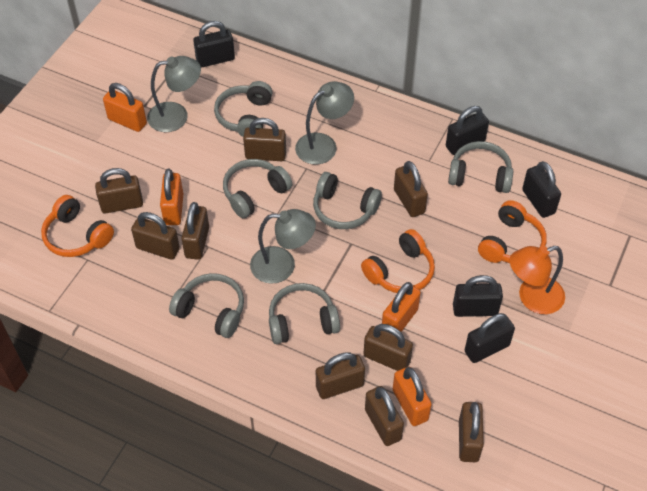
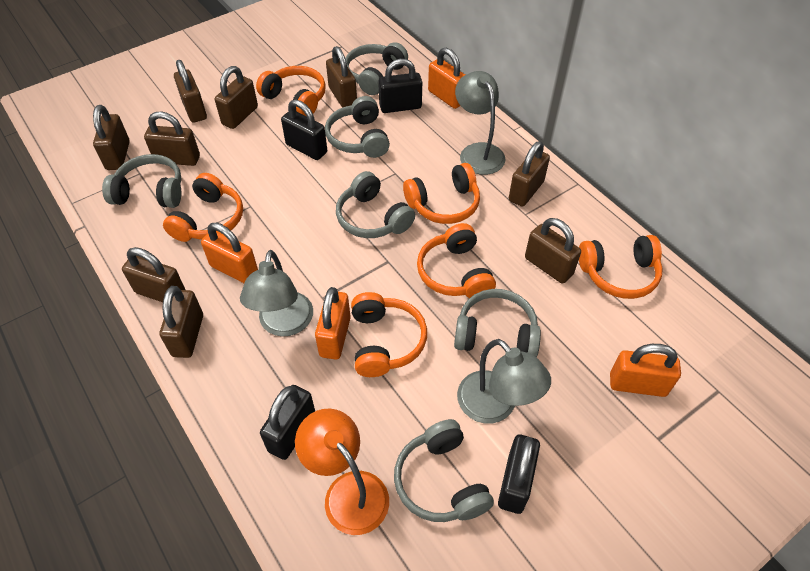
black padlock: 5 -> 4
orange headphones: 3 -> 6

